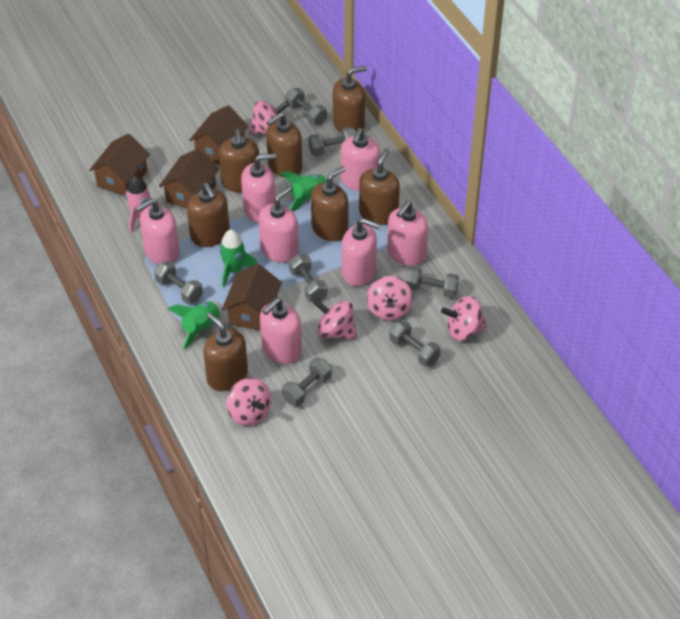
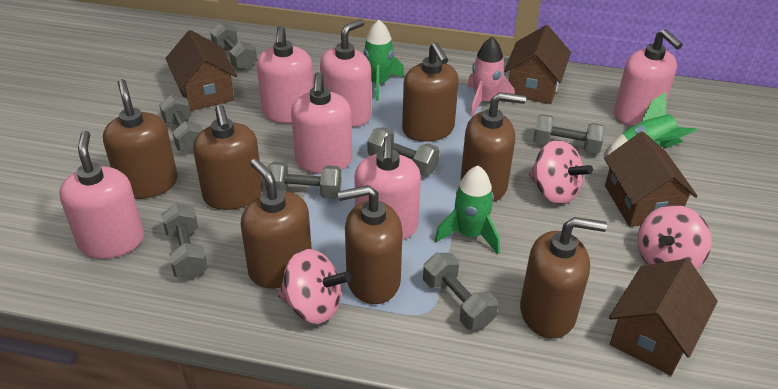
pink soap dispenser: 7 -> 6
pink spinning top: 5 -> 3

